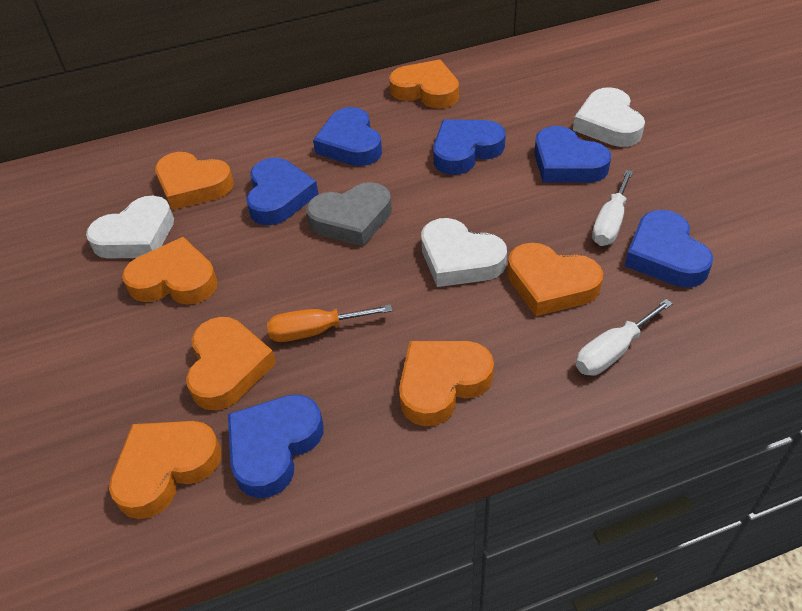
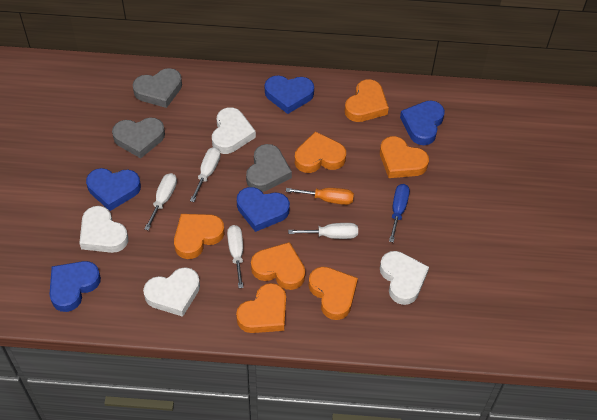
blue heart: 6 -> 5
blue screwdriver: 0 -> 1
grey heart: 1 -> 3
white heart: 3 -> 4
white screwdriver: 2 -> 4

